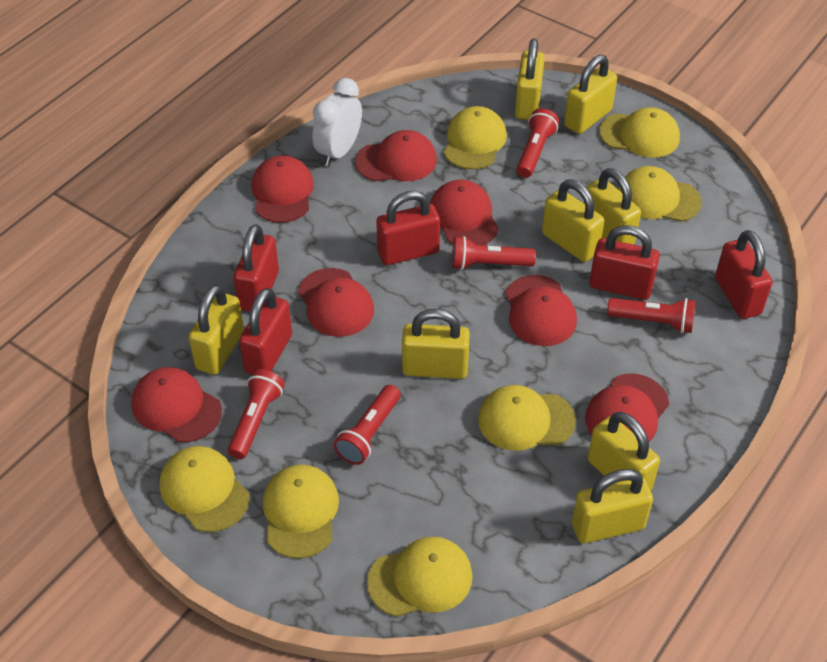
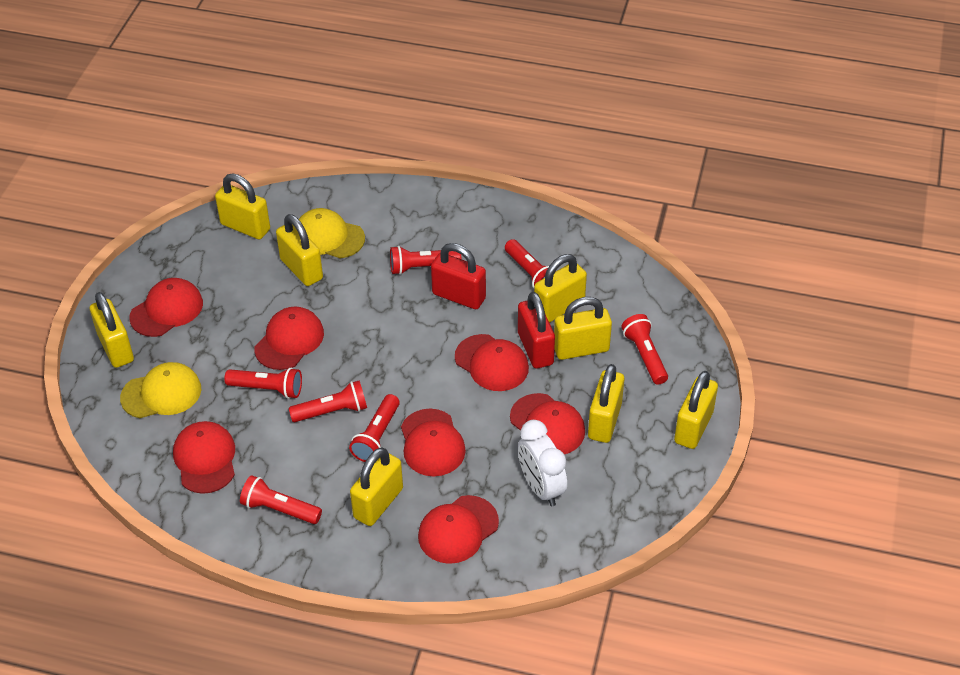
red flashlight: 5 -> 7
red padlock: 5 -> 2
yellow cap: 7 -> 2

